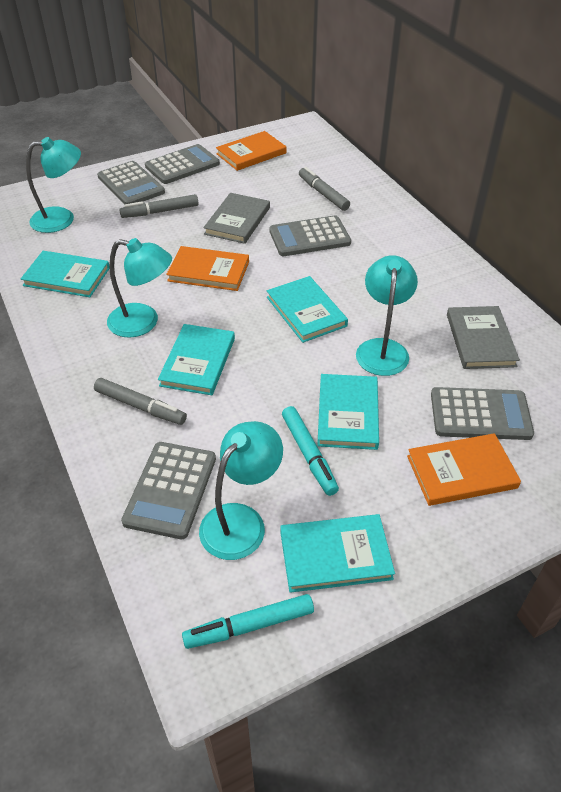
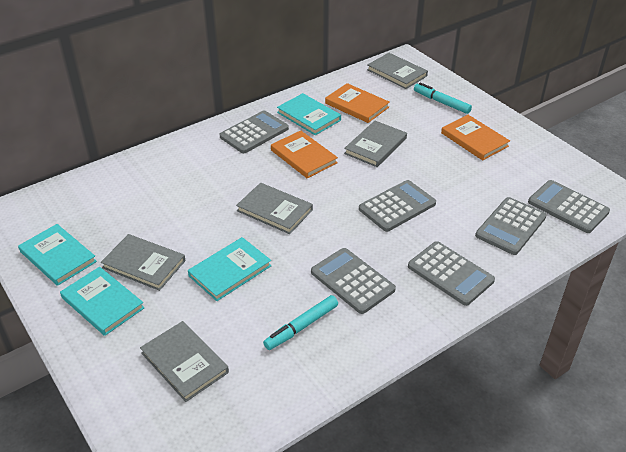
grey book: 2 -> 5
grey calculator: 5 -> 6
grey marker: 3 -> 0
turquoise book: 5 -> 4
turquoise lamp: 4 -> 0

